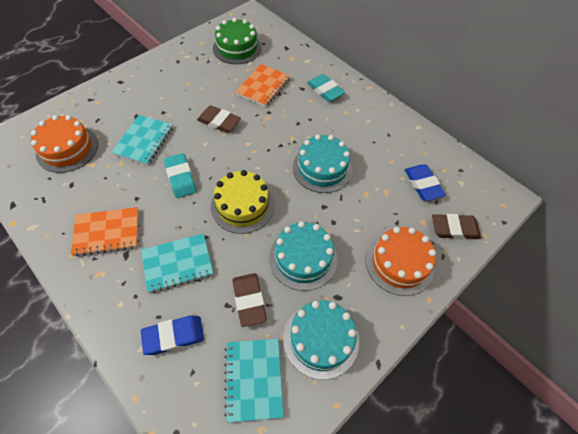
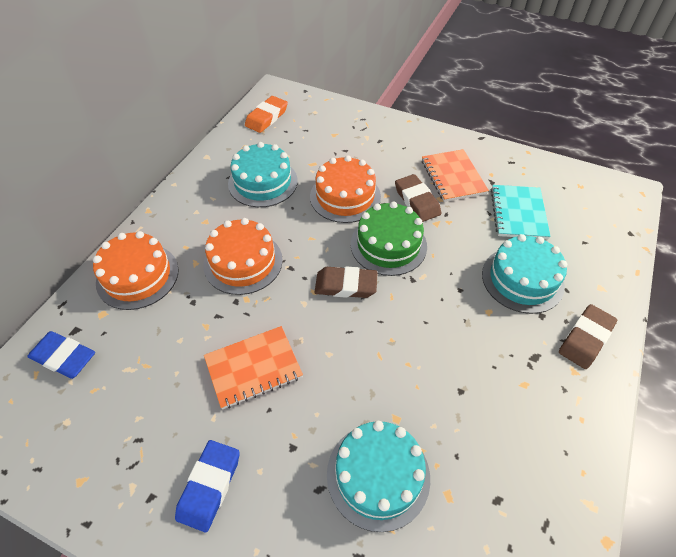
orange cake: 2 -> 3
orange eraser: 0 -> 1
turquoise eraser: 2 -> 0
turquoise notebook: 3 -> 1
yellow cake: 1 -> 0

